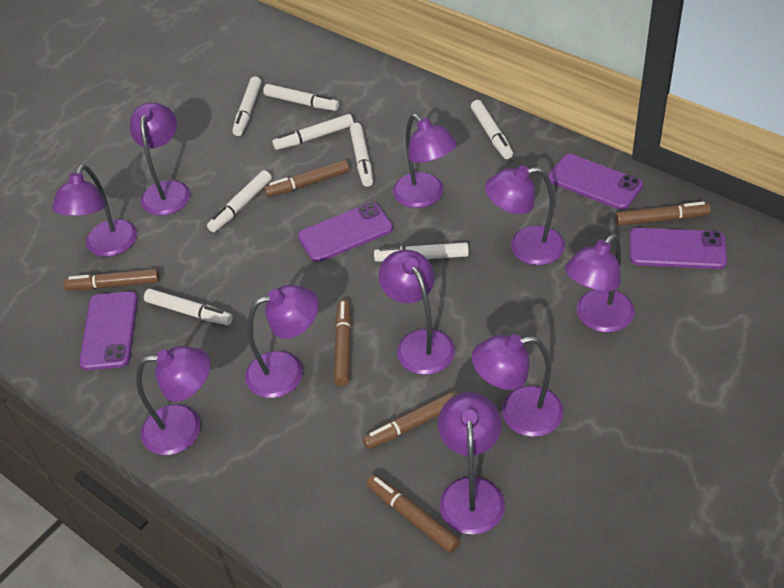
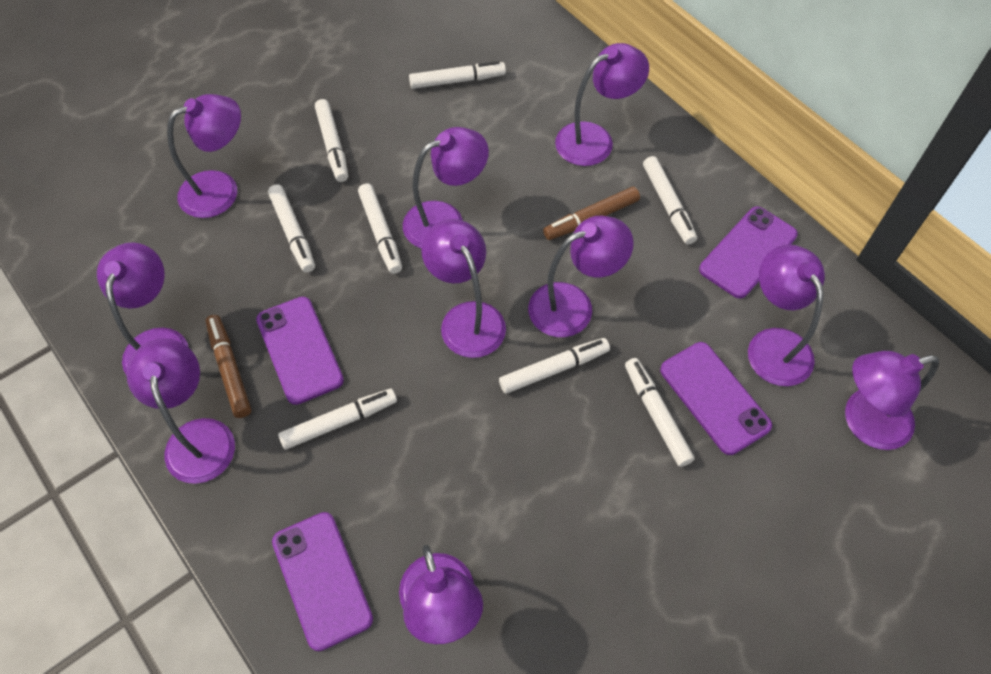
brown marker: 6 -> 2

